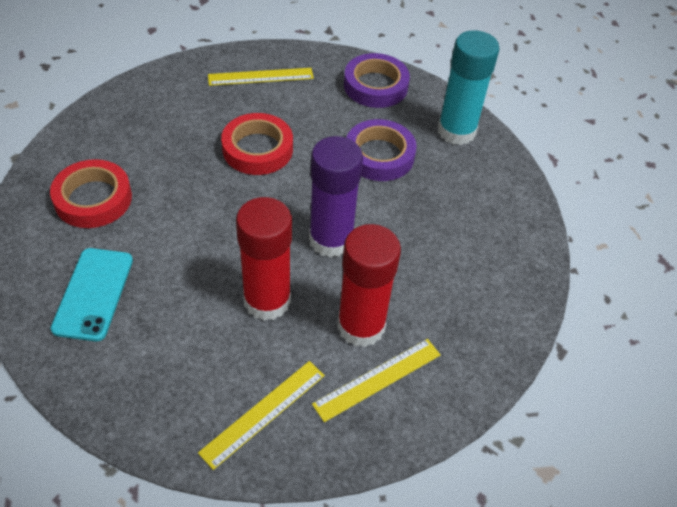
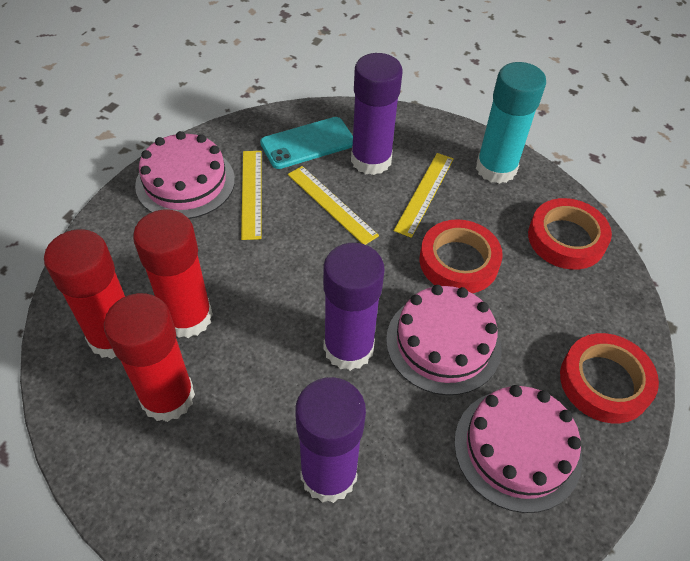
pink cake: 0 -> 3
purple glue stick: 1 -> 3
purple tape: 2 -> 0
red glue stick: 2 -> 3
red tape: 2 -> 3

